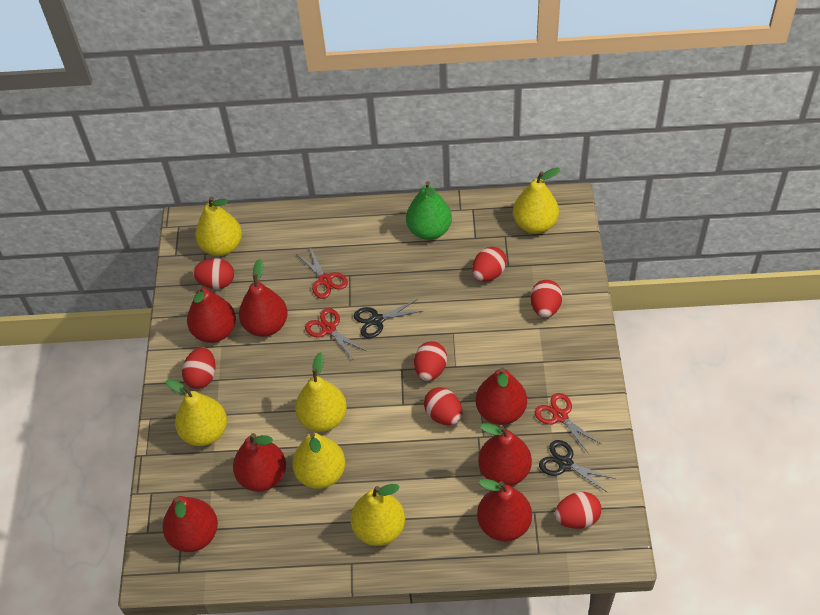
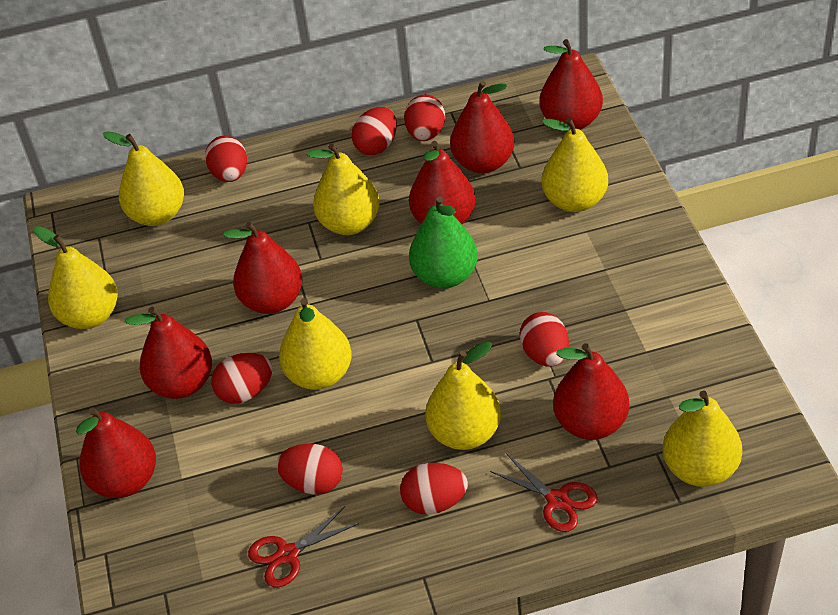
black scissors: 2 -> 0
red scissors: 3 -> 2
yellow pear: 6 -> 7

